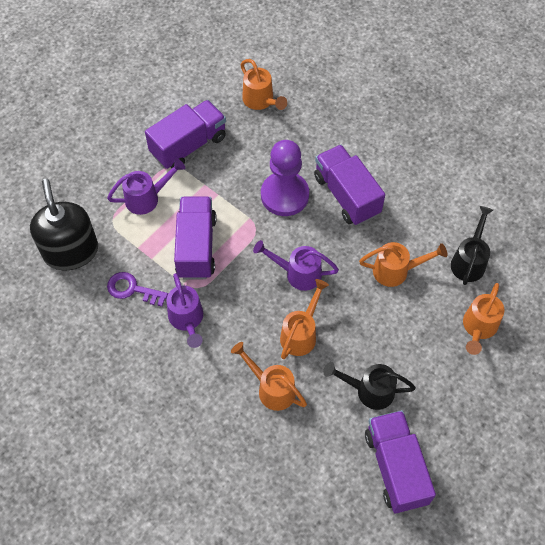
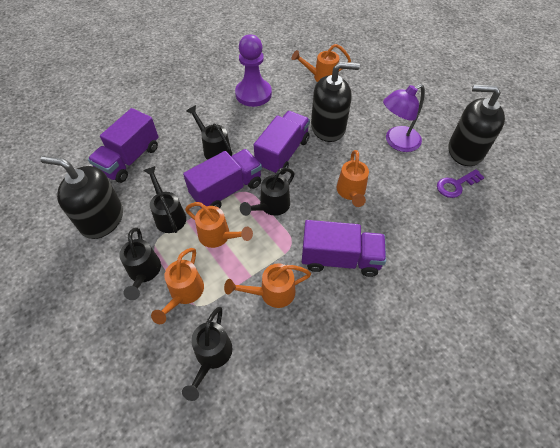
black soap dispenser: 1 -> 3
black watering can: 2 -> 5
purple lamp: 0 -> 1
purple watering can: 3 -> 0

